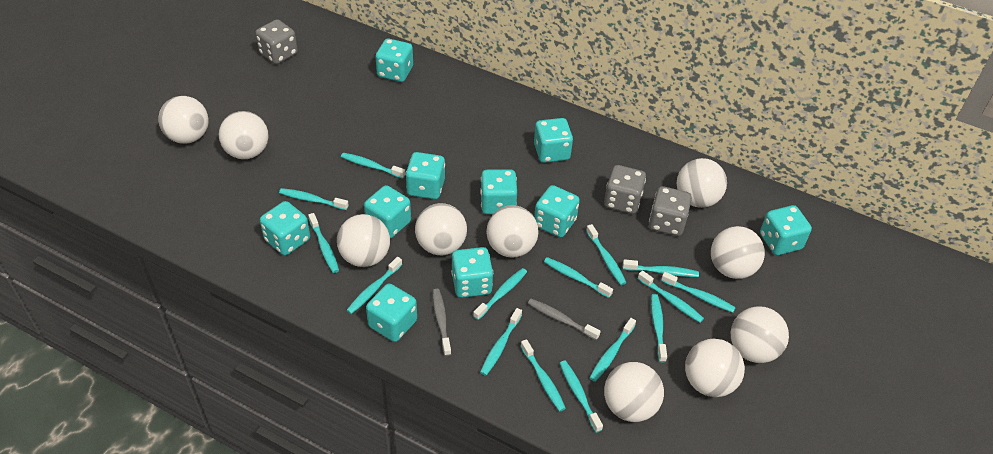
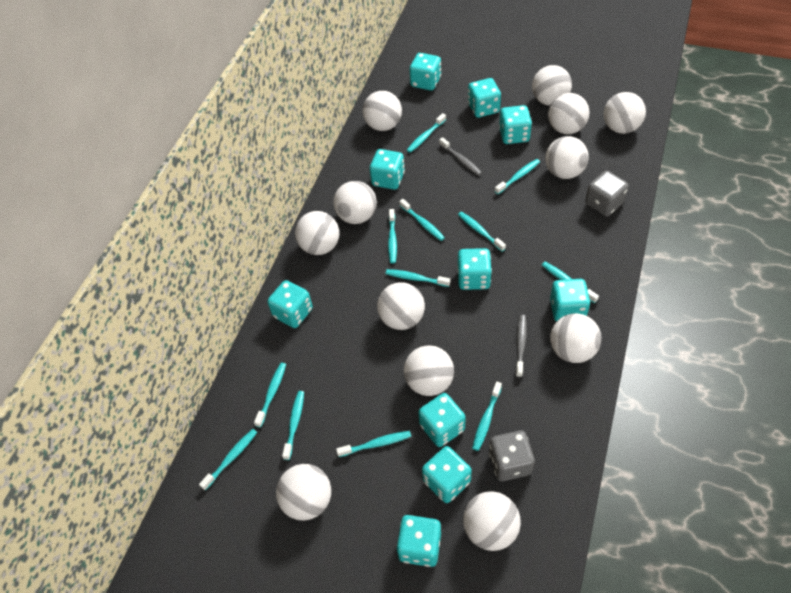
grey dice: 3 -> 2
turquoise toothbrush: 15 -> 12
white ball: 10 -> 12

